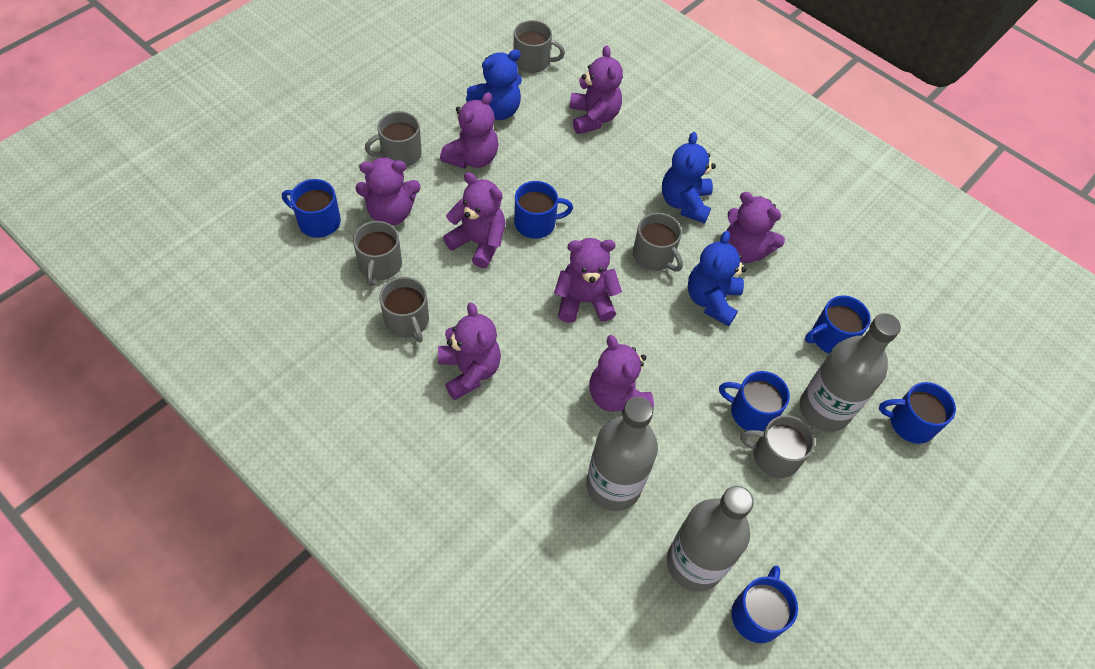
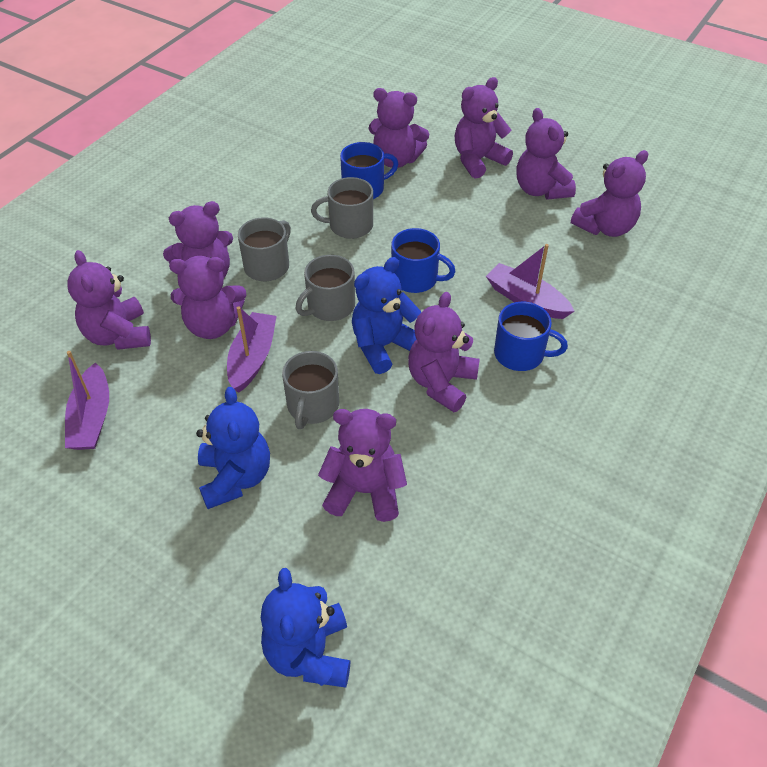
blue mug: 6 -> 3
grey bottle: 3 -> 0
grey mug: 6 -> 4
purple boat: 0 -> 3
purple teddy bear: 8 -> 9

